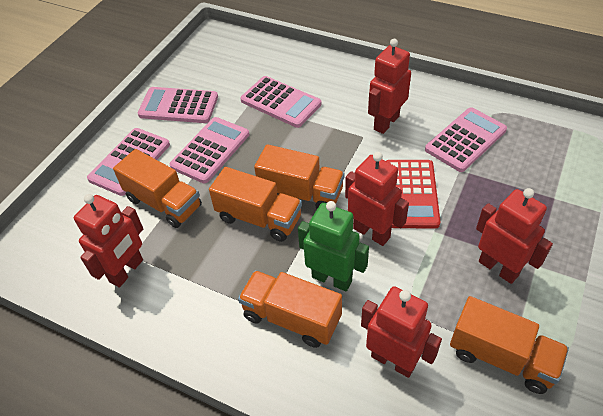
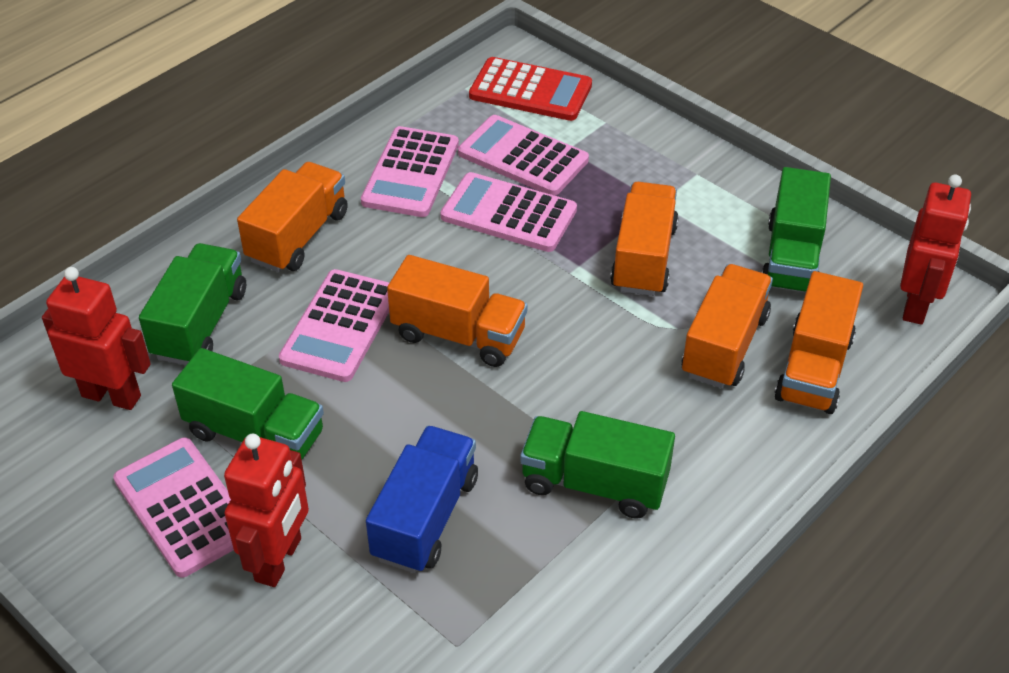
blue truck: 0 -> 1
green robot: 1 -> 0
green truck: 0 -> 4
red robot: 5 -> 3

